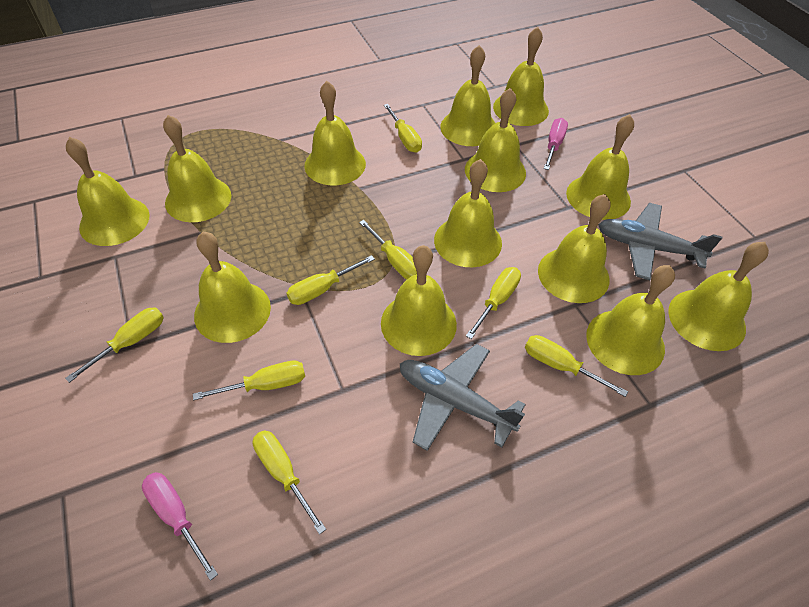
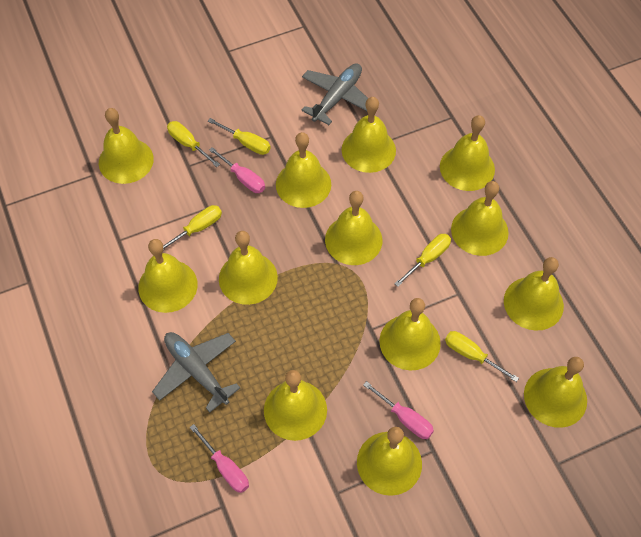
pink screwdriver: 2 -> 3
yellow screwdriver: 8 -> 5

